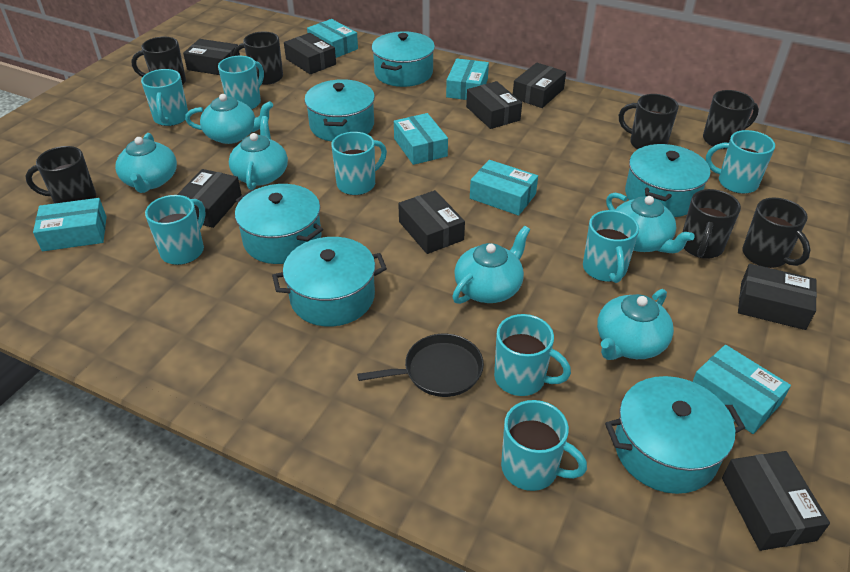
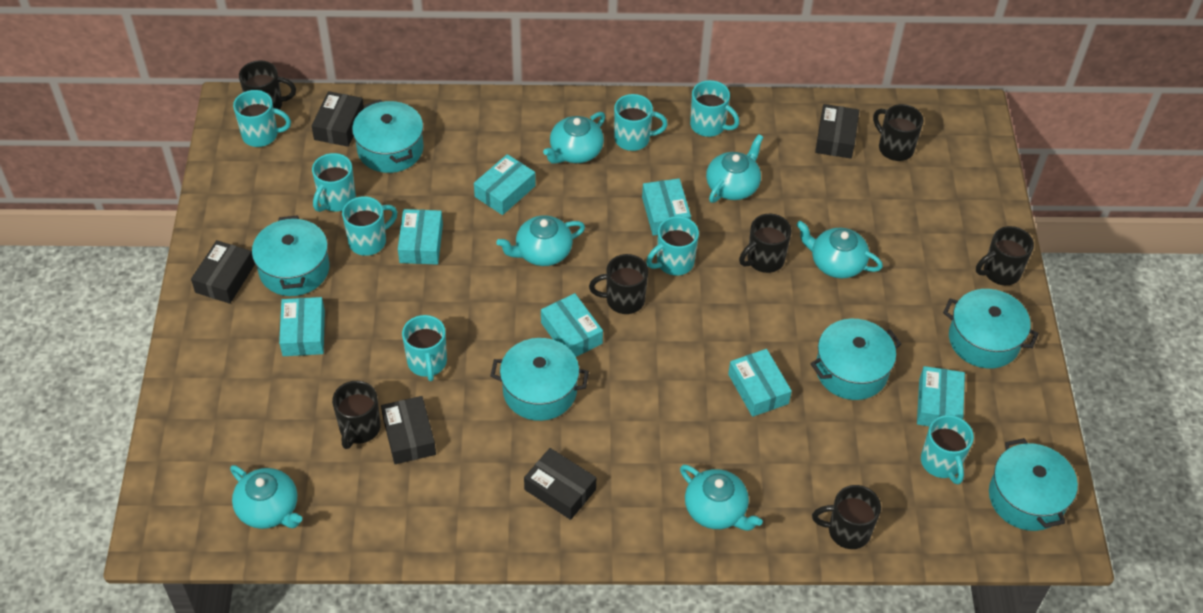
black box: 8 -> 5
black pan: 1 -> 0
turquoise box: 6 -> 7

